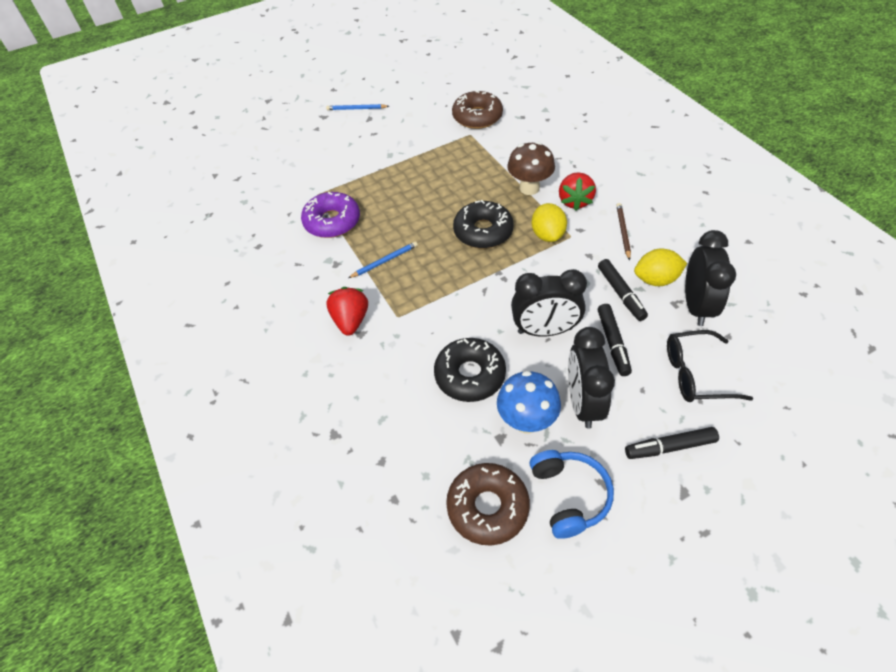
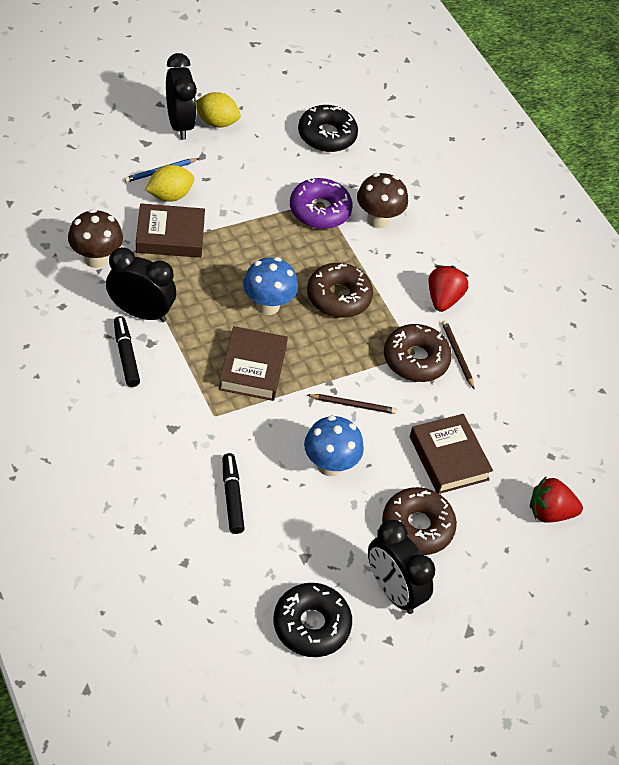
black glasses: 1 -> 0
black marker: 3 -> 2
blue headphones: 1 -> 0
blue mushroom: 1 -> 2
blue pencil: 2 -> 1
brown book: 0 -> 3
brown donut: 2 -> 3
brown mushroom: 1 -> 2
brown pencil: 1 -> 2

